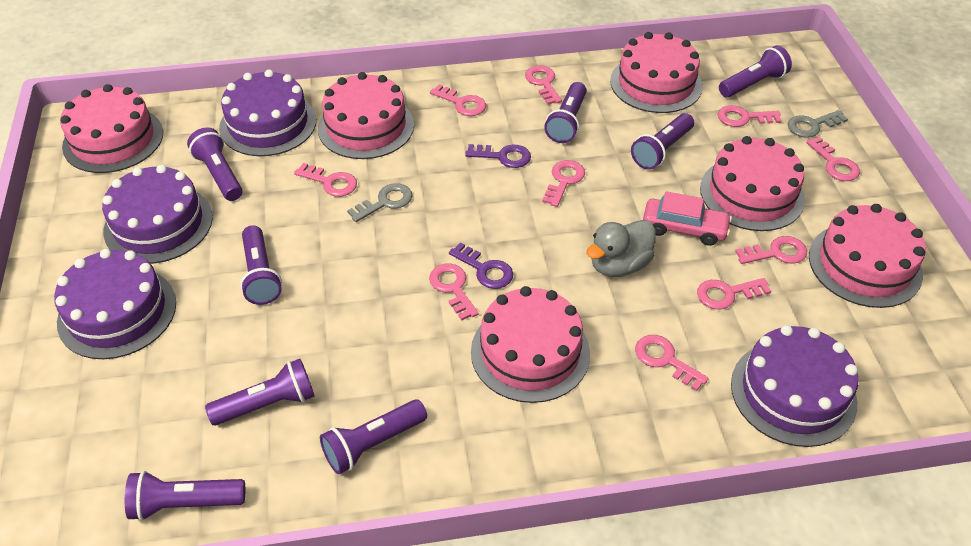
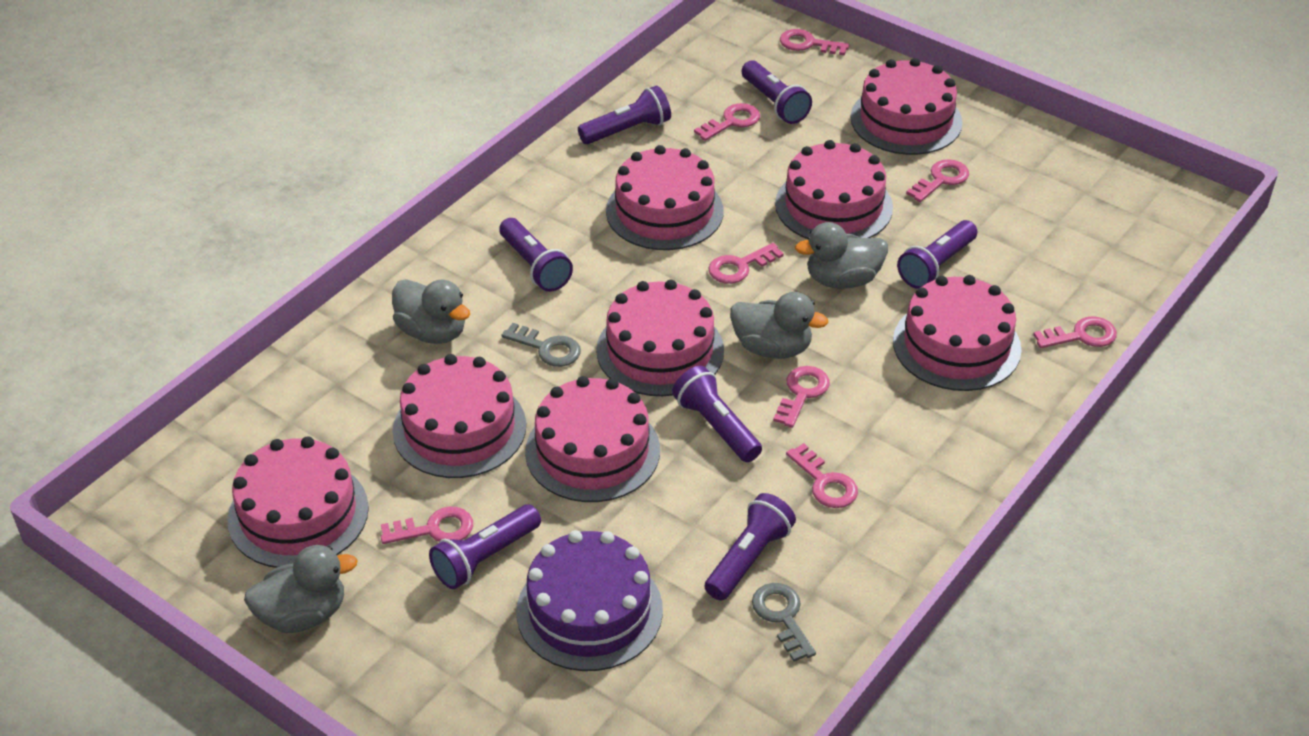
grey duck: 1 -> 4
pink cake: 6 -> 8
pink car: 1 -> 0
pink key: 10 -> 8
purple cake: 4 -> 1
purple flashlight: 8 -> 7
purple key: 2 -> 0

